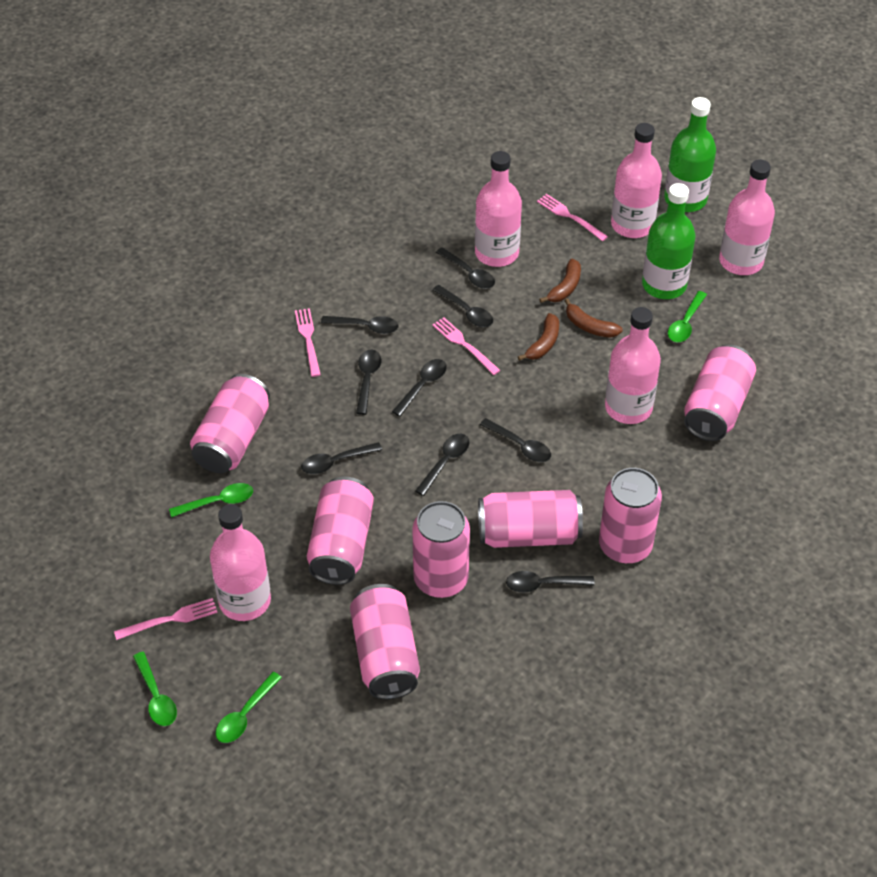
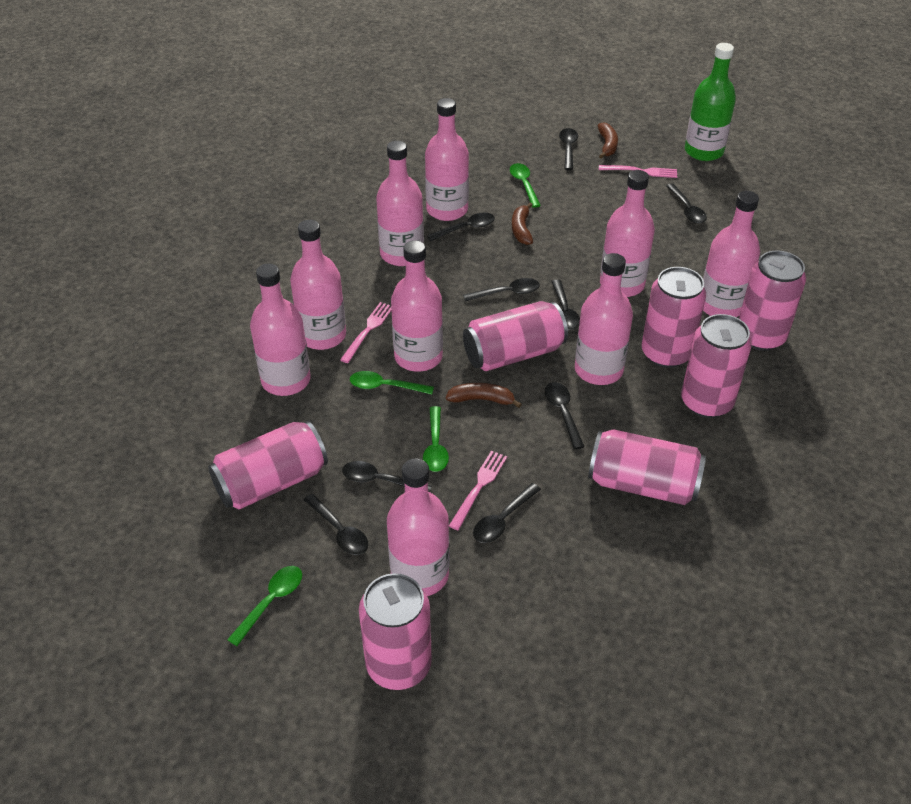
green bottle: 2 -> 1
pink bottle: 5 -> 9
pink fork: 4 -> 3

